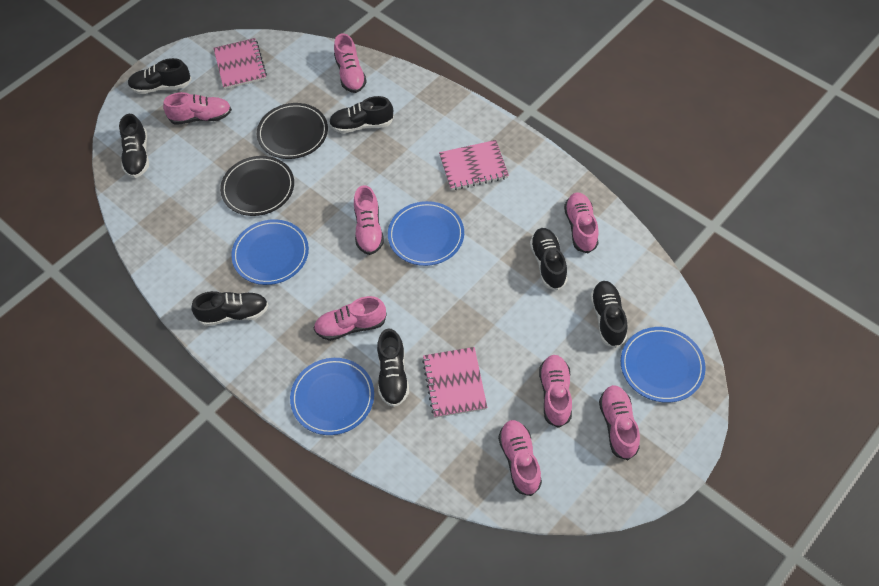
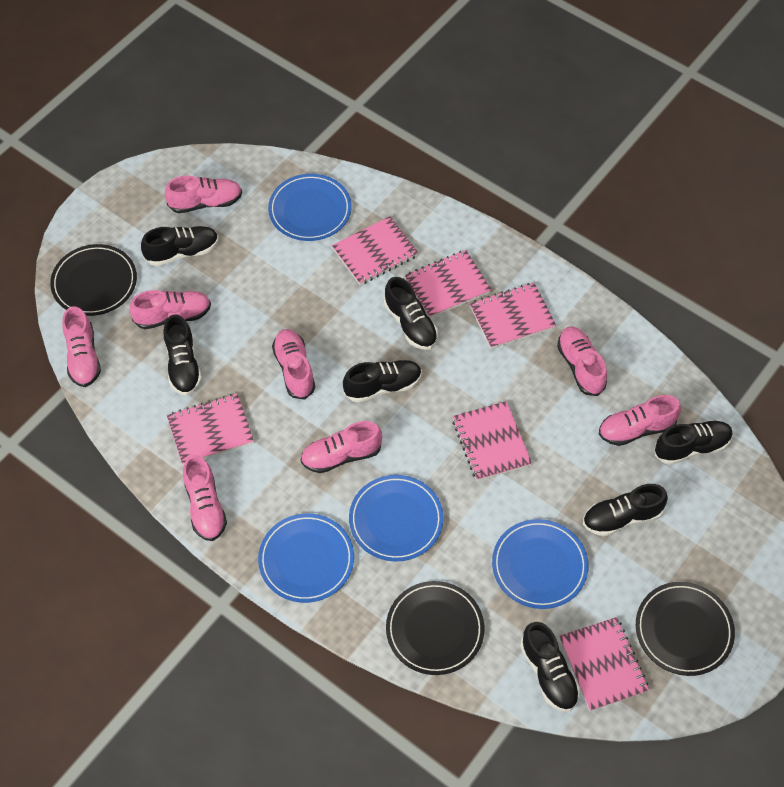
black plate: 2 -> 3
pink notebook: 3 -> 6

